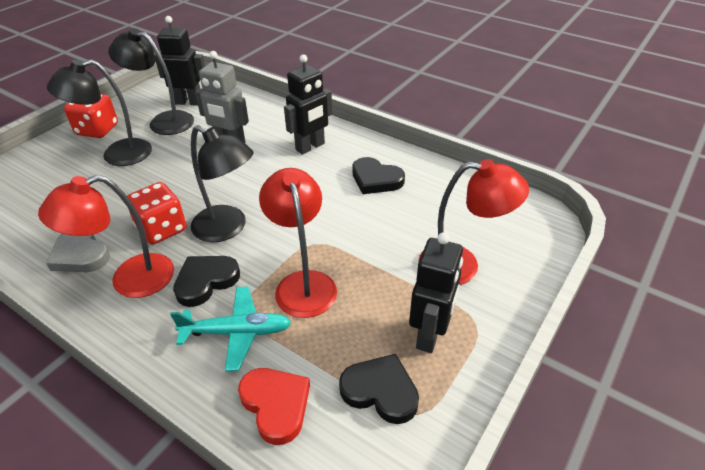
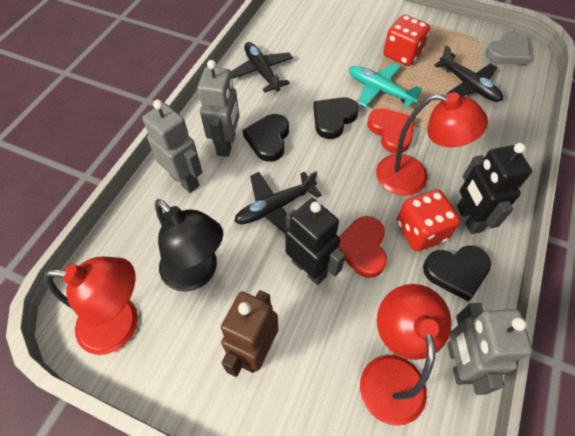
black lamp: 3 -> 1
black plane: 0 -> 3
black robot: 3 -> 2
brown robot: 0 -> 1
grey robot: 1 -> 3
red heart: 1 -> 2

